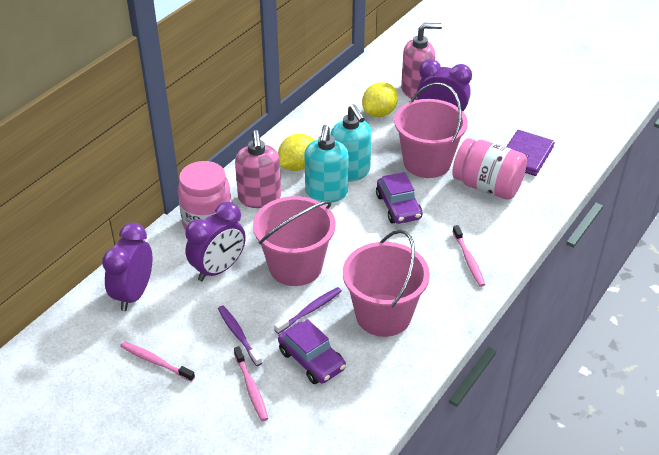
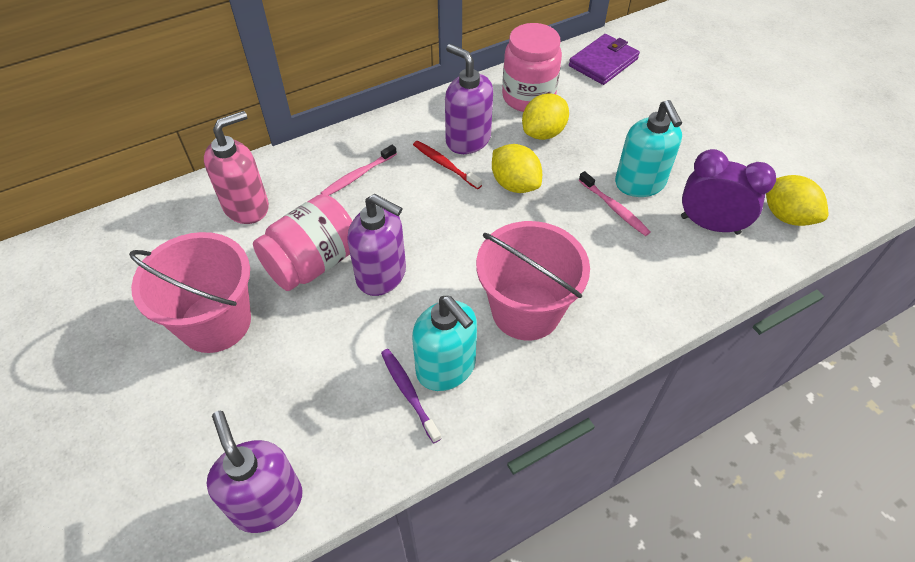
pink bucket: 3 -> 2
pink soap dispenser: 2 -> 1
pink toothbrush: 3 -> 2
purple car: 2 -> 0
purple clock: 3 -> 1
purple soap dispenser: 0 -> 3
purple toothbrush: 2 -> 1
red toothbrush: 0 -> 1
yellow lemon: 2 -> 3

